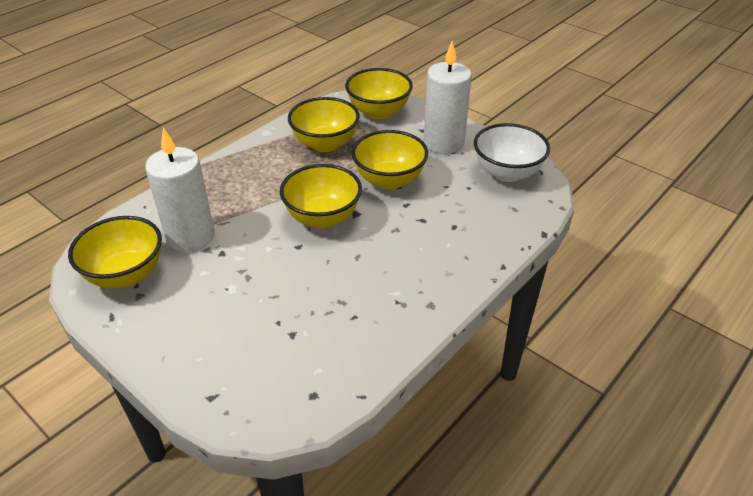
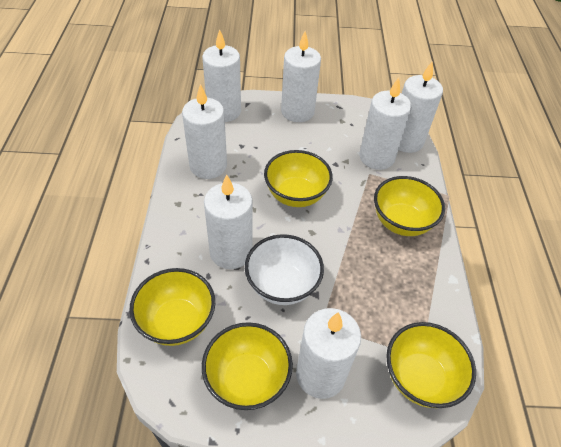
white candle: 2 -> 7

